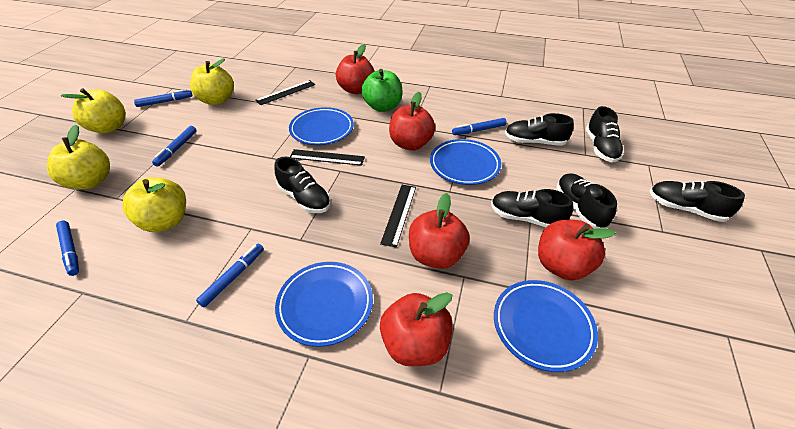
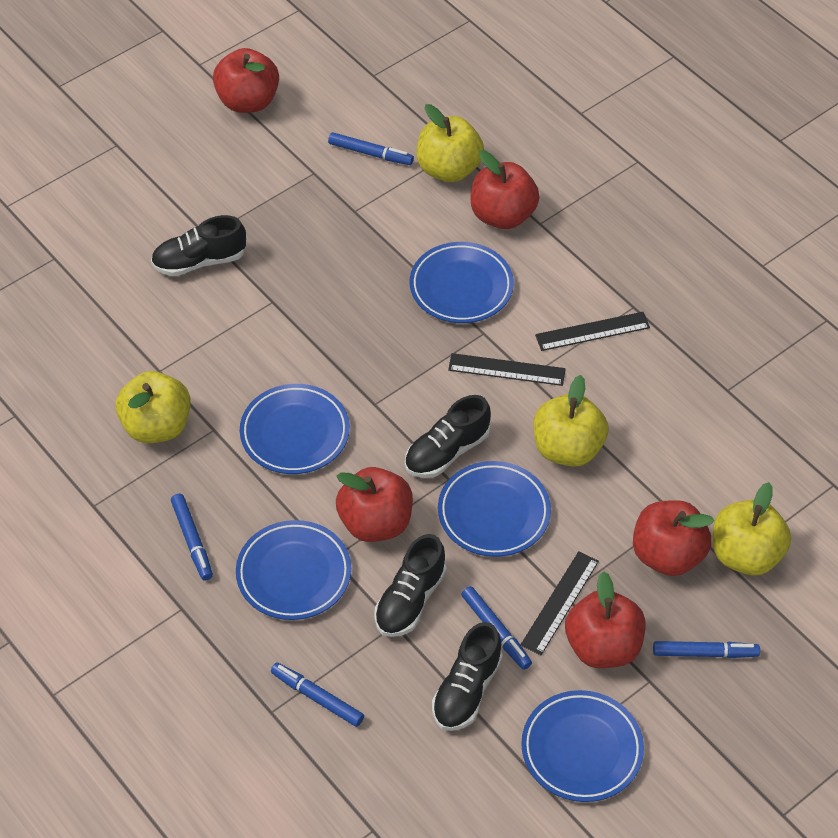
black shoe: 6 -> 4
blue plate: 4 -> 5
green apple: 1 -> 0

